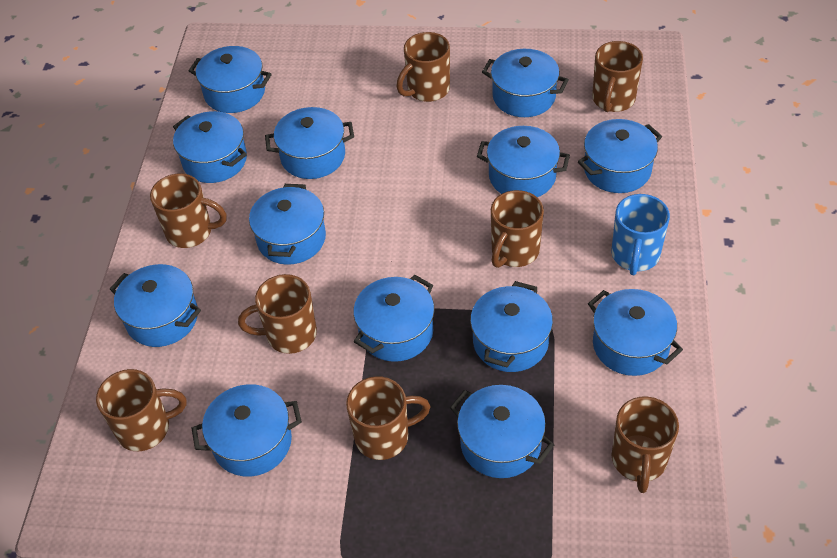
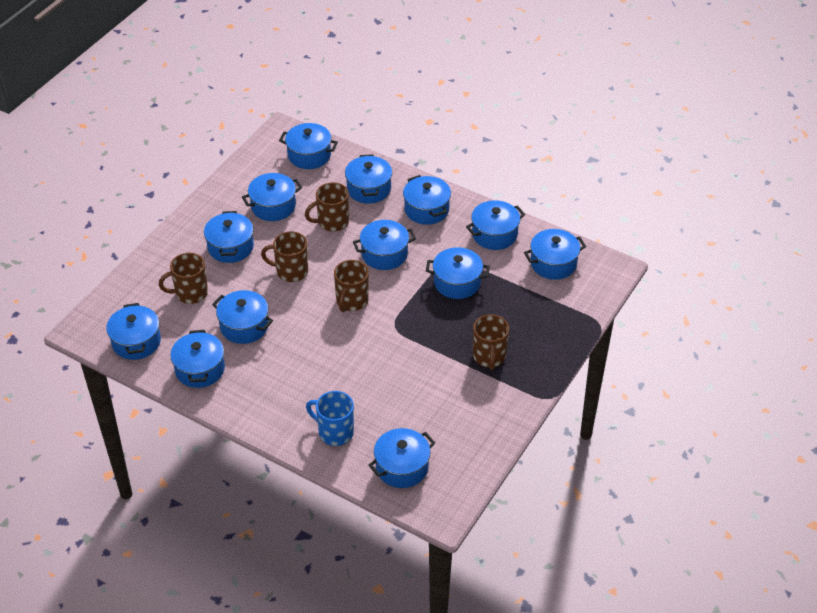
brown mug: 8 -> 5

